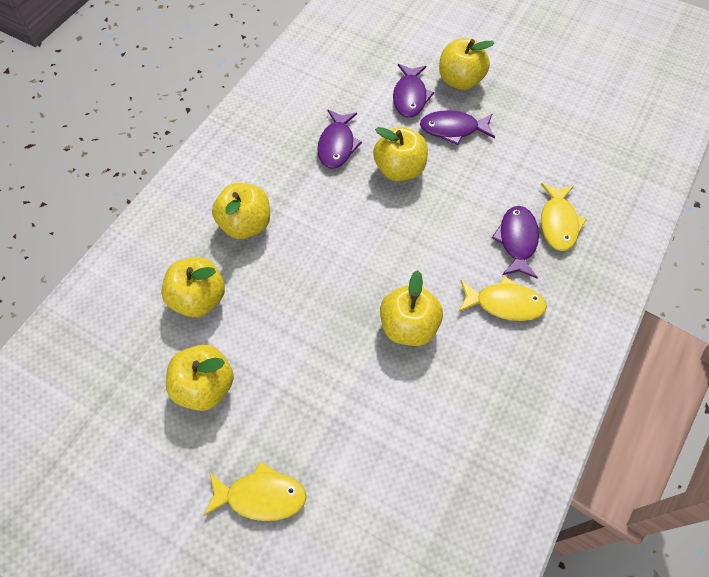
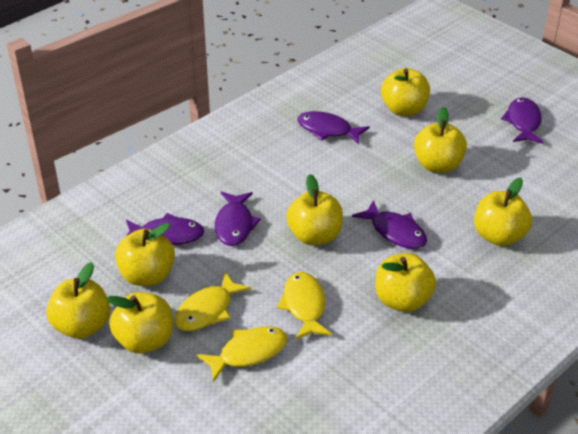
purple fish: 4 -> 5
yellow apple: 6 -> 8

